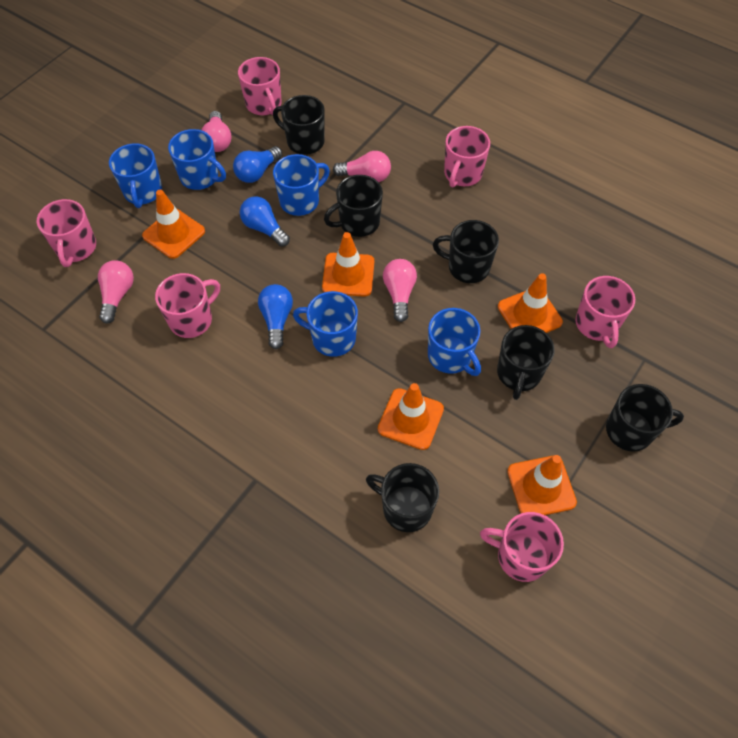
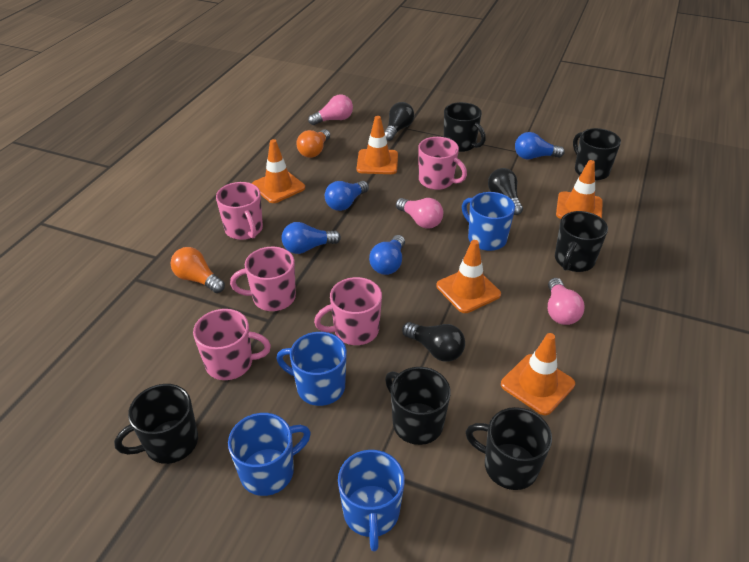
black light bulb: 0 -> 3
blue light bulb: 3 -> 4
blue mug: 5 -> 4
orange light bulb: 0 -> 2
pink light bulb: 4 -> 3
pink mug: 6 -> 5

